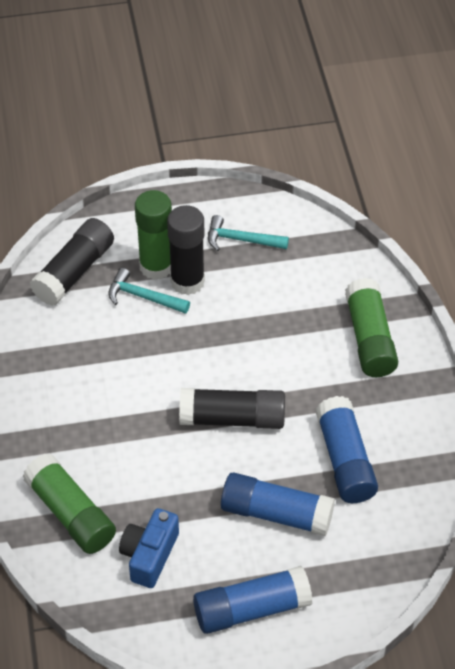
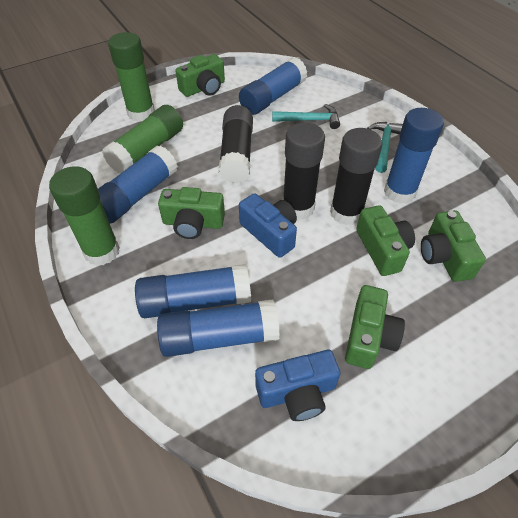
blue camera: 1 -> 2
blue glue stick: 3 -> 5
green camera: 0 -> 5

